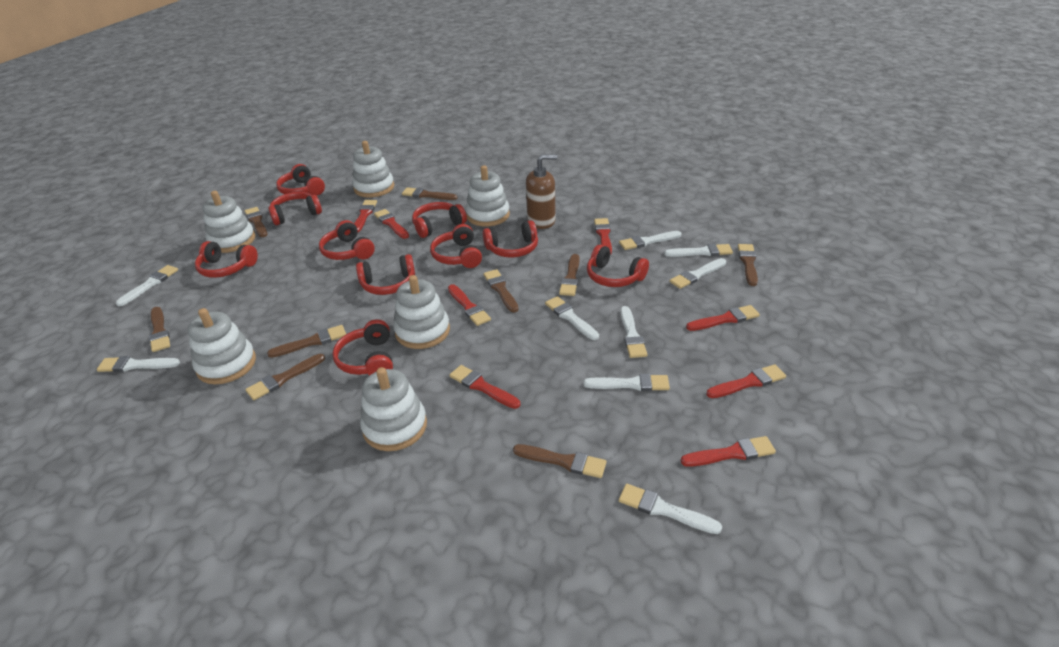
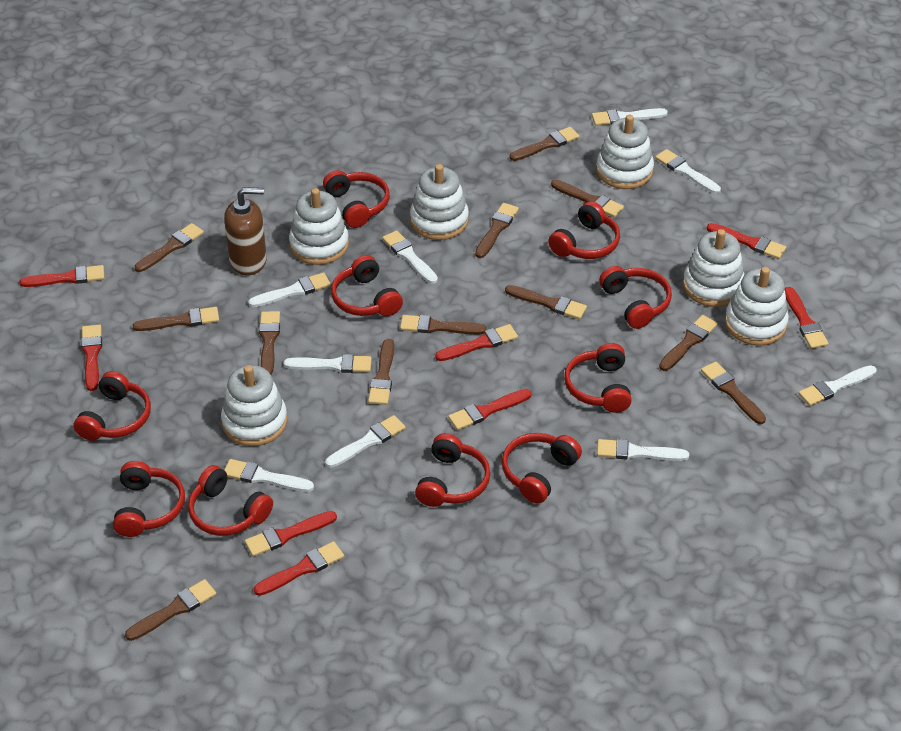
brown brush: 9 -> 12

